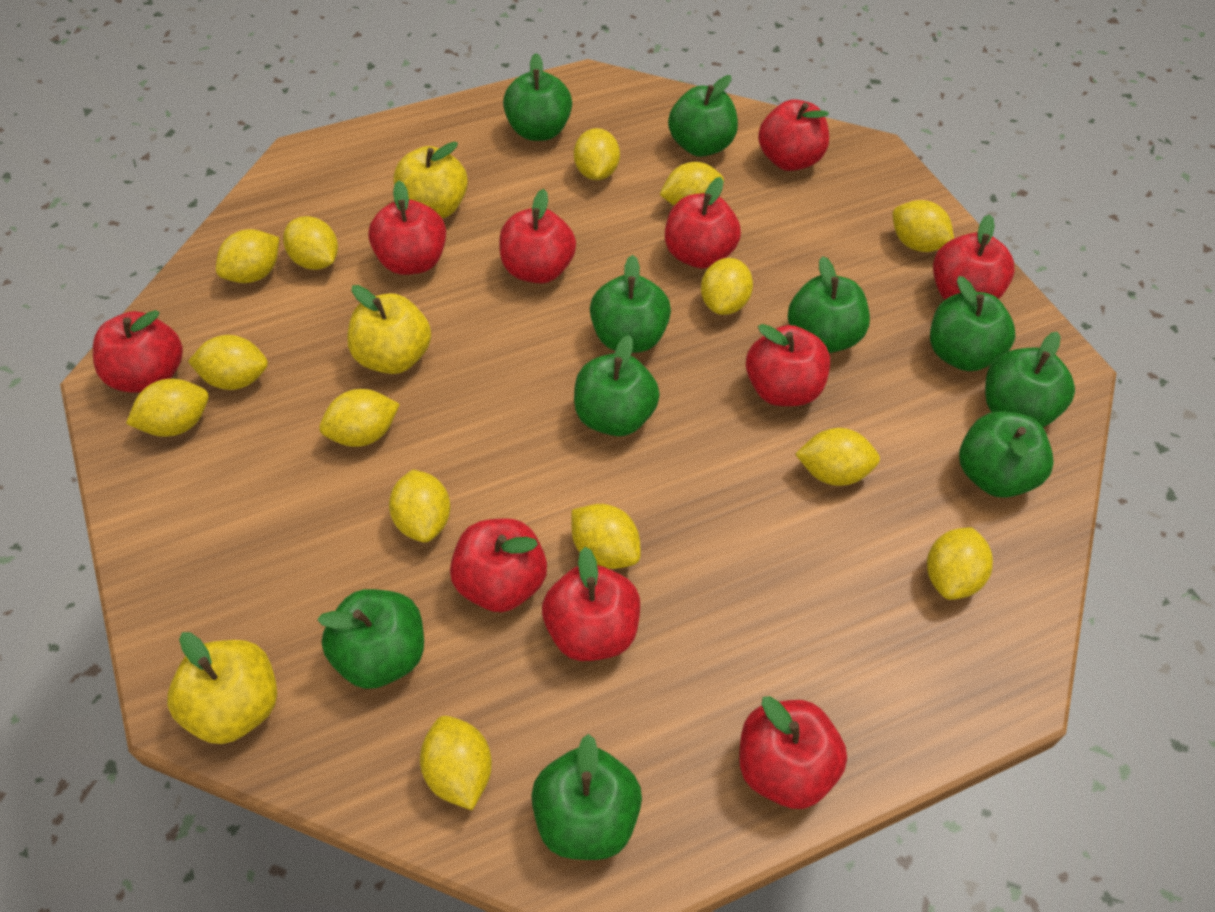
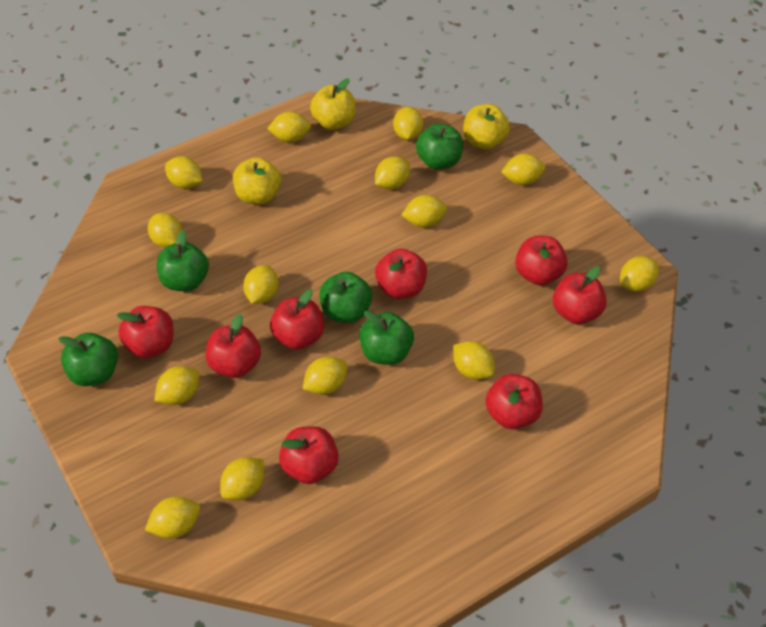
green apple: 10 -> 5
red apple: 10 -> 8

